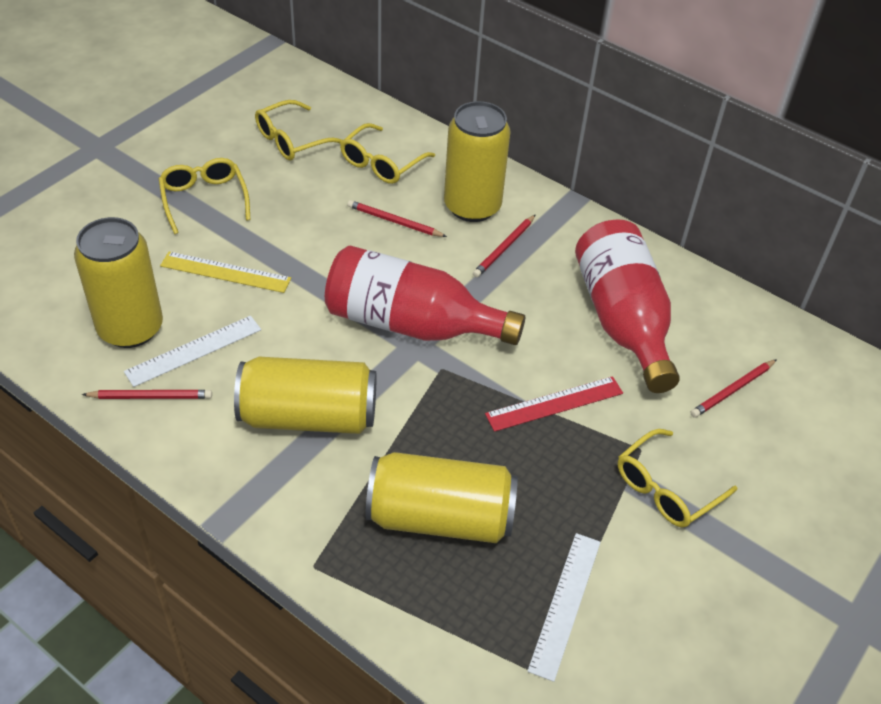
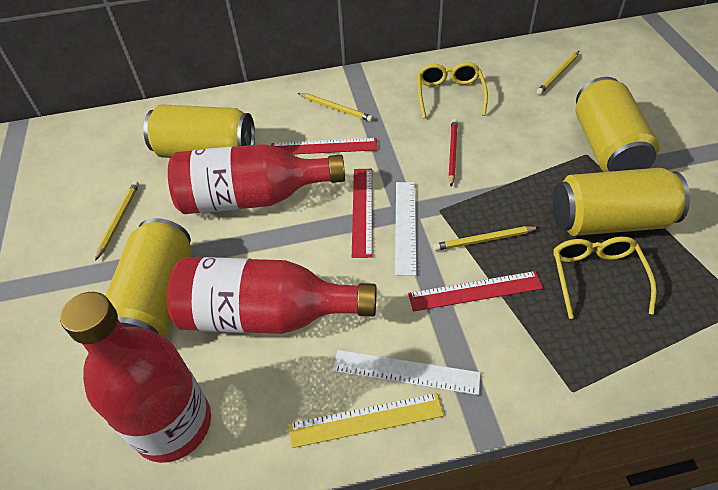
red bottle: 2 -> 3
red pencil: 4 -> 1
red ruler: 1 -> 3
yellow glasses: 4 -> 2
yellow pencil: 0 -> 4

